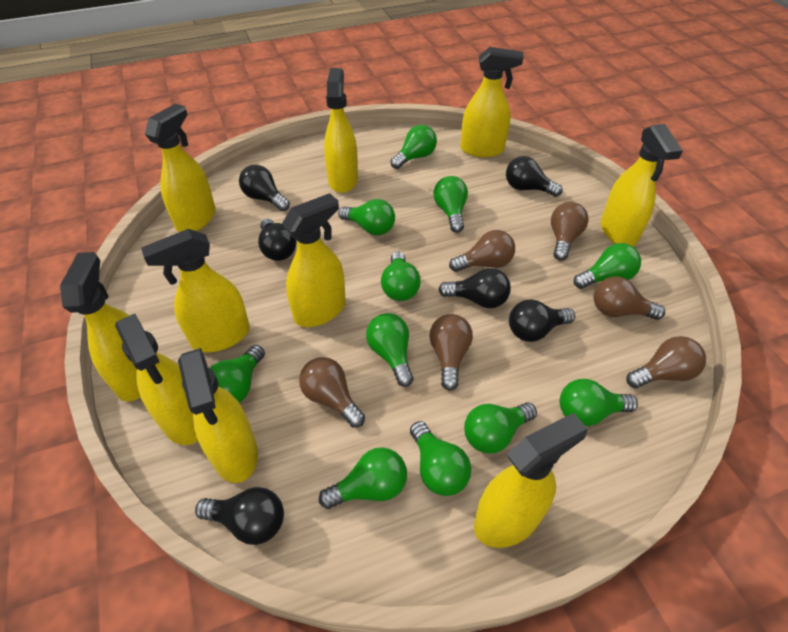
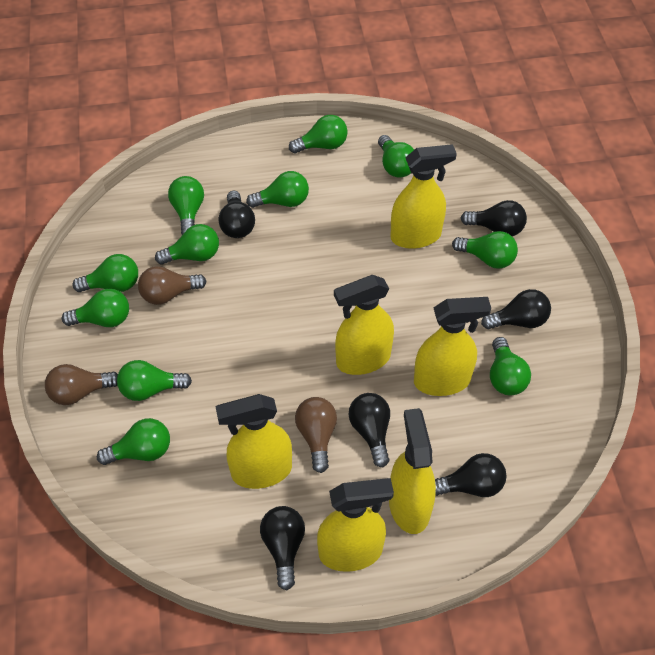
brown light bulb: 6 -> 3
yellow spray bottle: 10 -> 6

